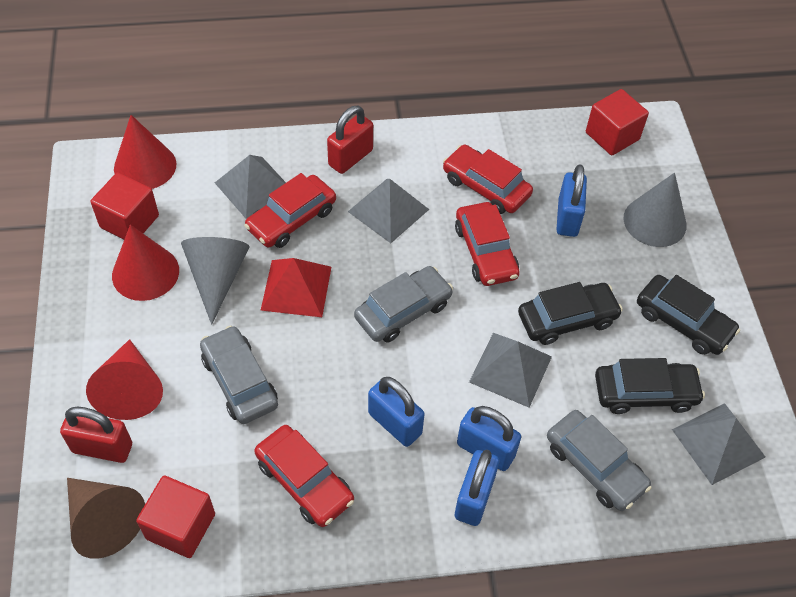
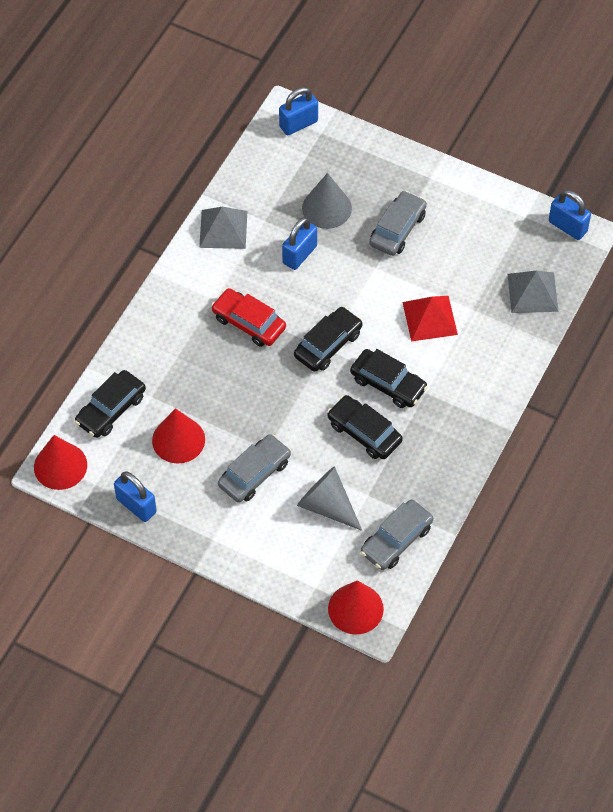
black car: 3 -> 4
brown cone: 1 -> 0
grey pyramid: 4 -> 2
red car: 4 -> 1
red cube: 3 -> 0
red padlock: 2 -> 0

